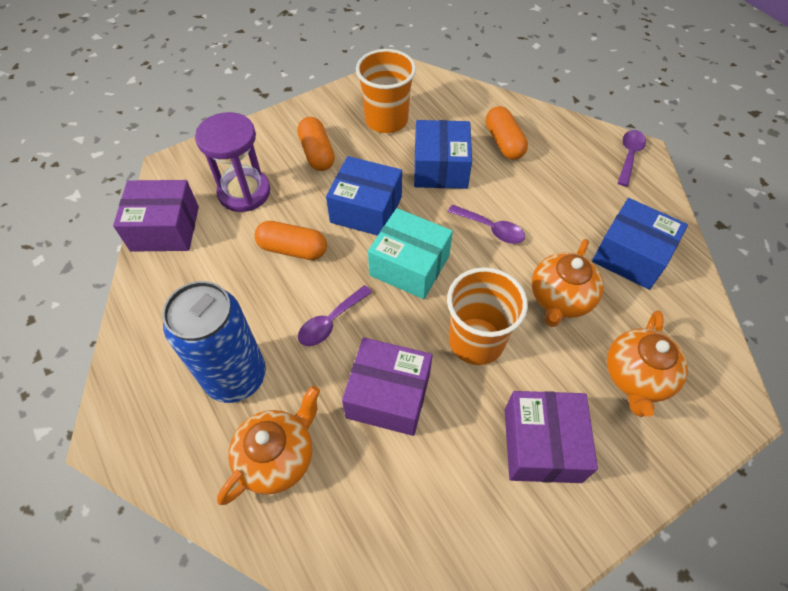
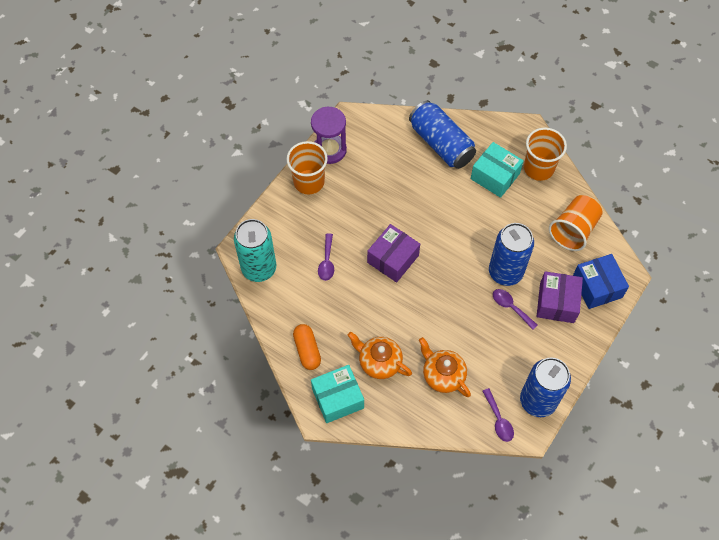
blue box: 3 -> 1
blue can: 1 -> 3
orange capsule: 3 -> 1
orange cup: 2 -> 3
orange teapot: 3 -> 2
purple box: 3 -> 2
turquoise box: 1 -> 2
turquoise can: 0 -> 1

